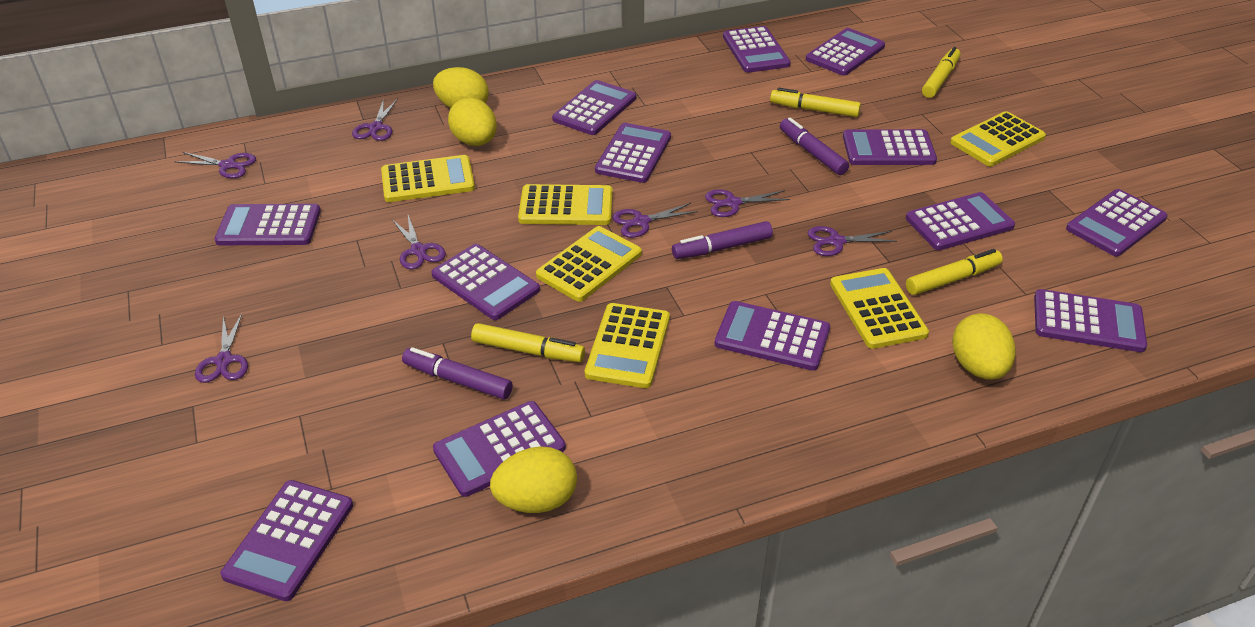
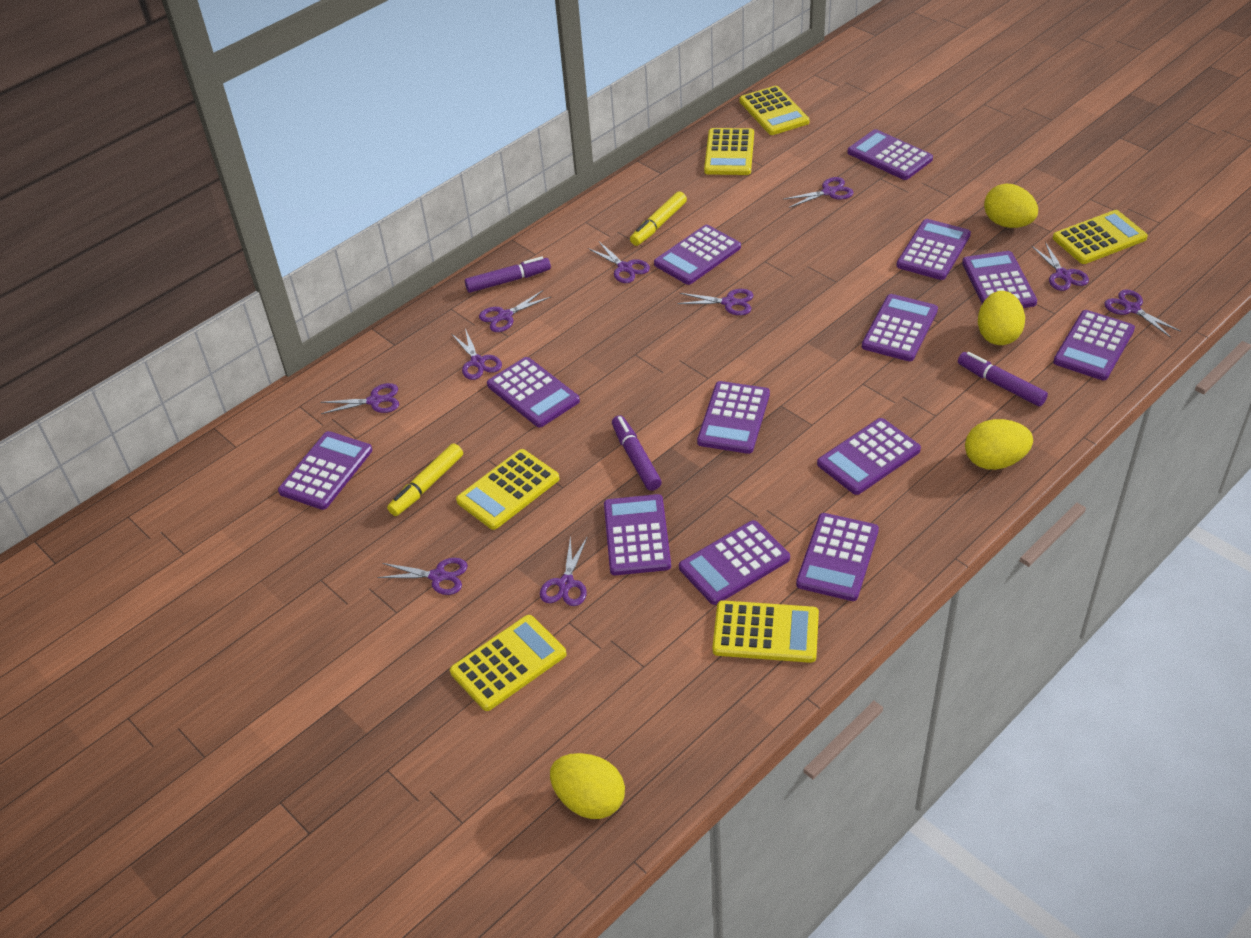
purple scissors: 7 -> 10
yellow marker: 4 -> 2

